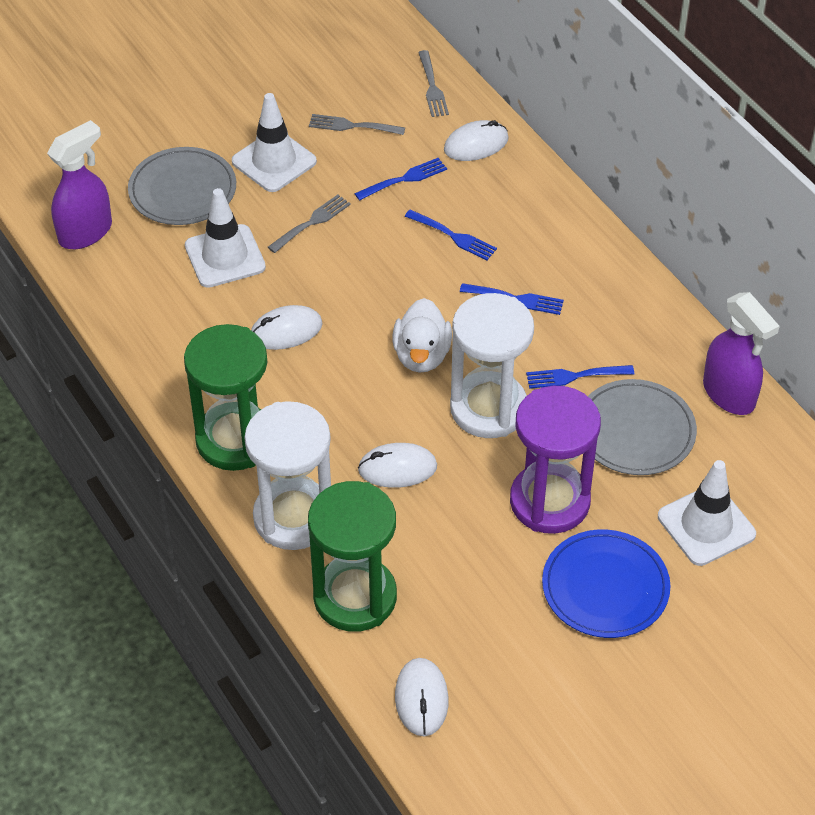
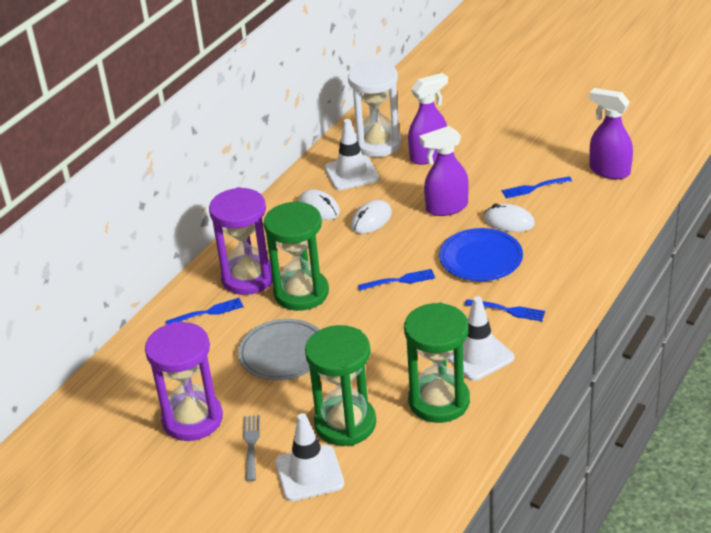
green hourglass: 2 -> 3
grey fork: 3 -> 1
grey plate: 2 -> 1
purple hourglass: 1 -> 2
purple spray bottle: 2 -> 3
white duck: 1 -> 0
white hourglass: 2 -> 1
white mouse: 4 -> 3

